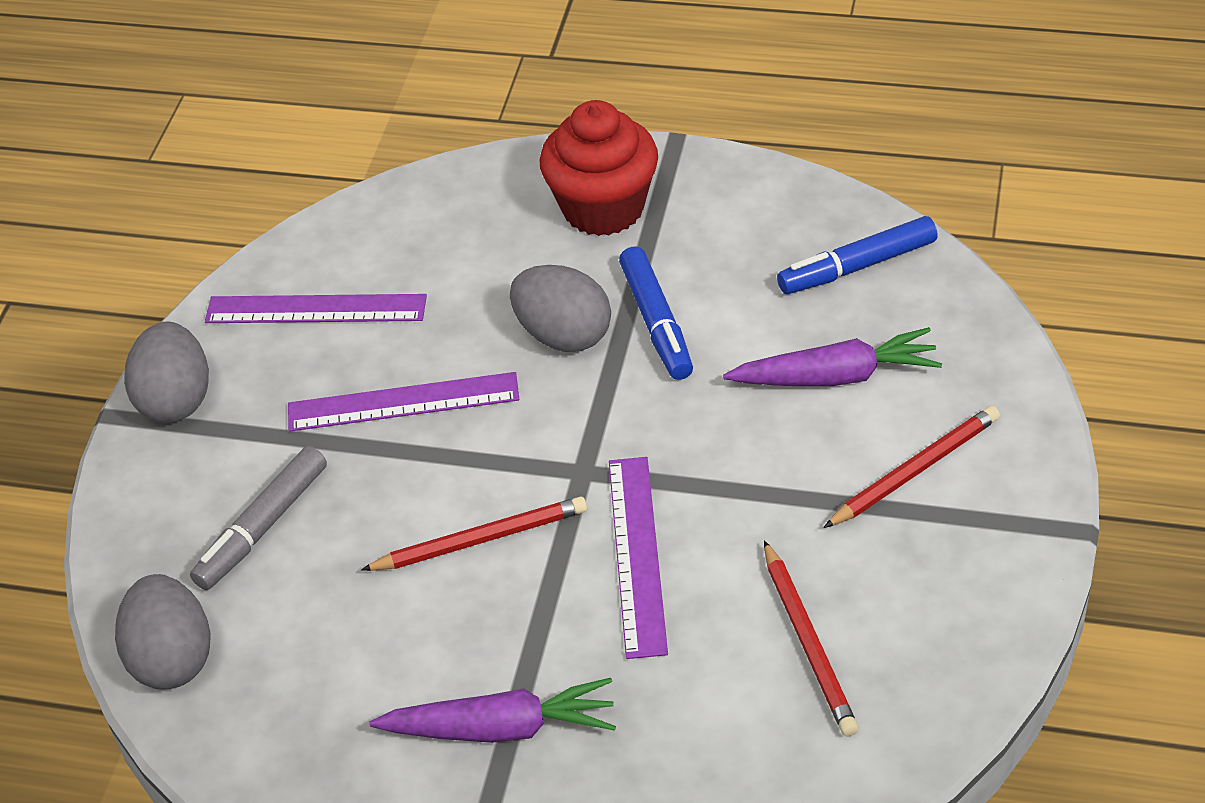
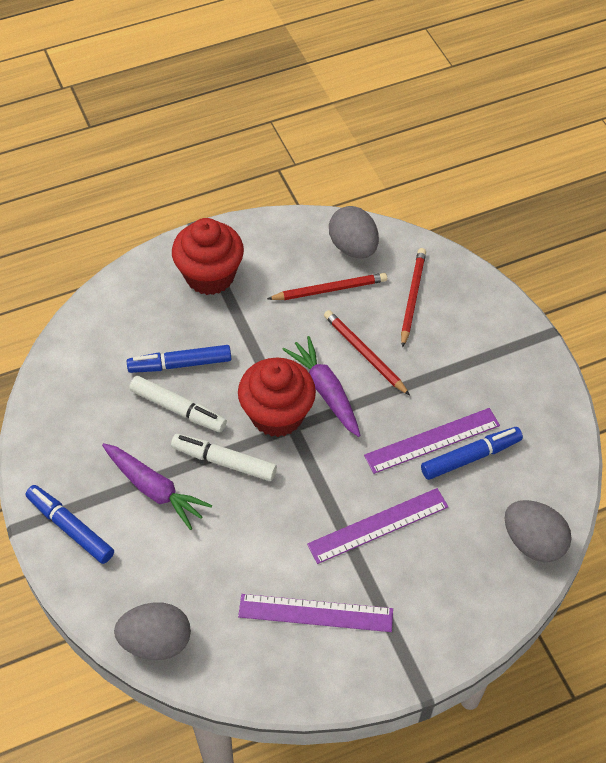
blue marker: 2 -> 3
grey marker: 1 -> 0
red cupcake: 1 -> 2
white marker: 0 -> 2

